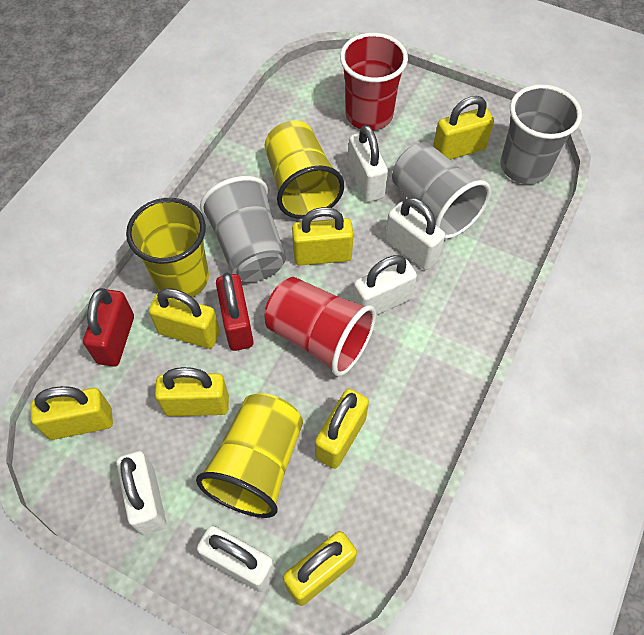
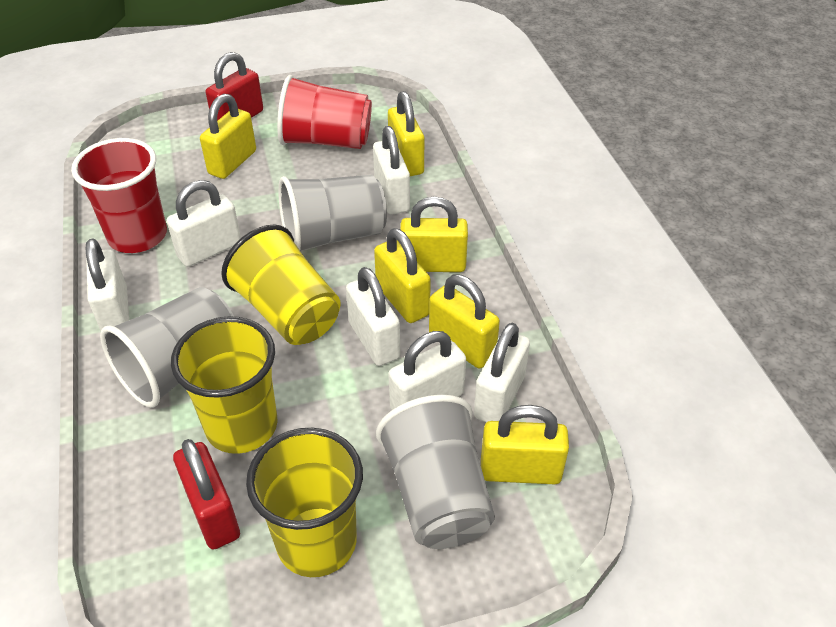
white padlock: 5 -> 6
yellow padlock: 7 -> 6

